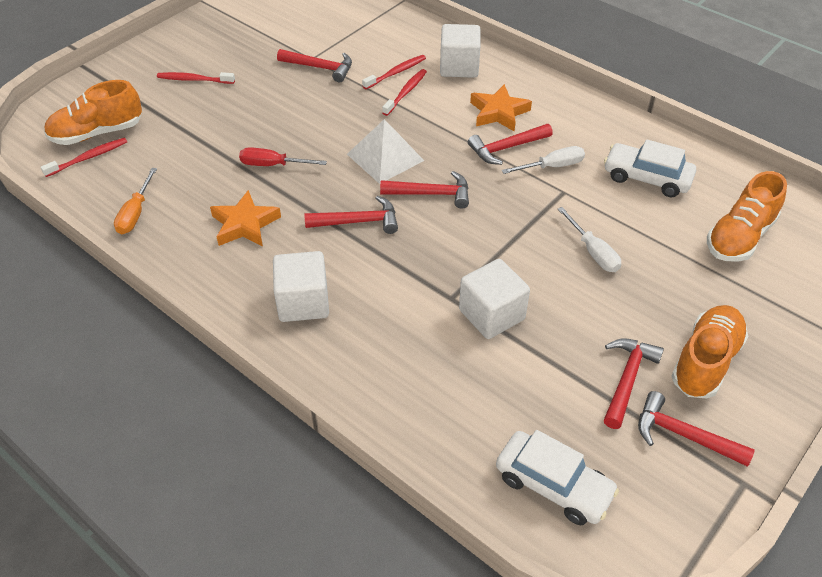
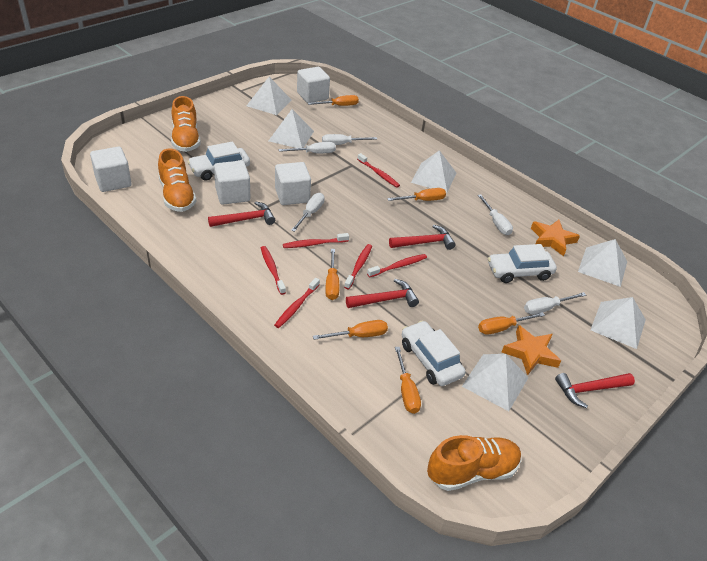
orange screwdriver: 1 -> 6
red hammer: 6 -> 4
red screwdriver: 1 -> 0
red toothbrush: 4 -> 6
white car: 2 -> 3
white cube: 3 -> 4
white pyramid: 1 -> 6
white screwdriver: 2 -> 5

